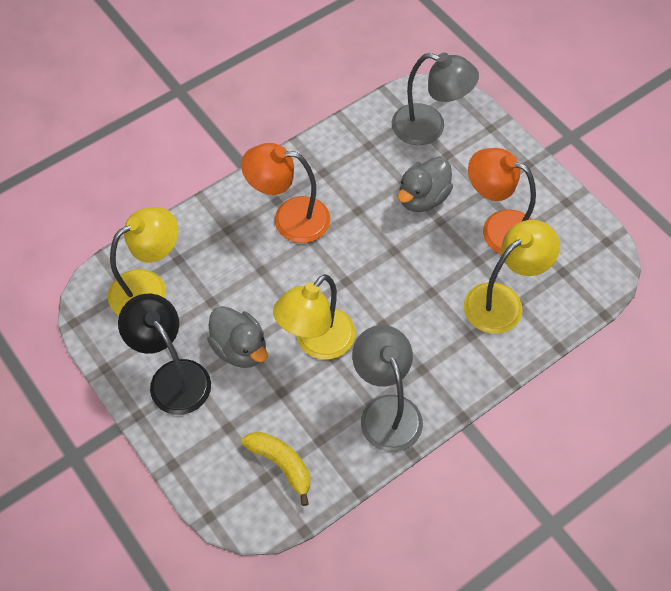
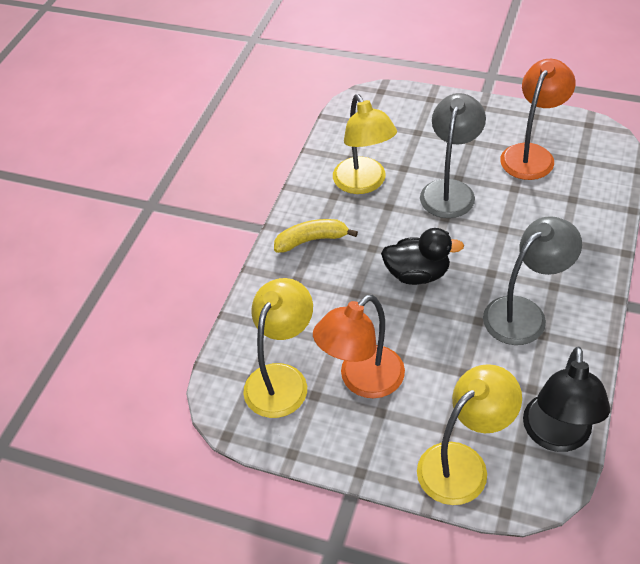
black duck: 0 -> 1
grey duck: 2 -> 0

